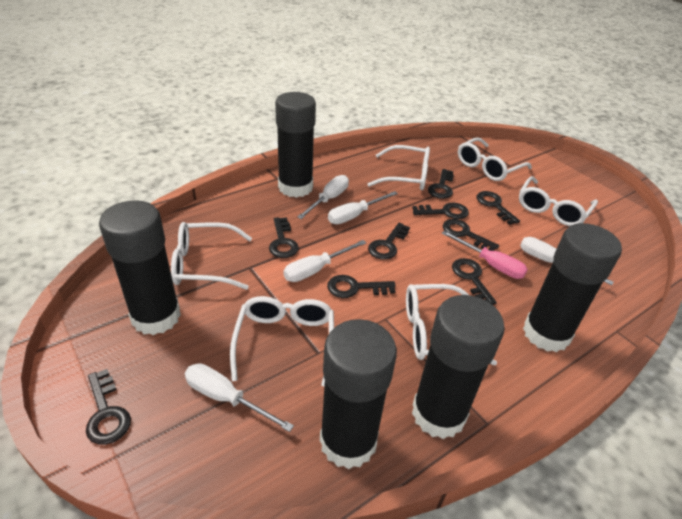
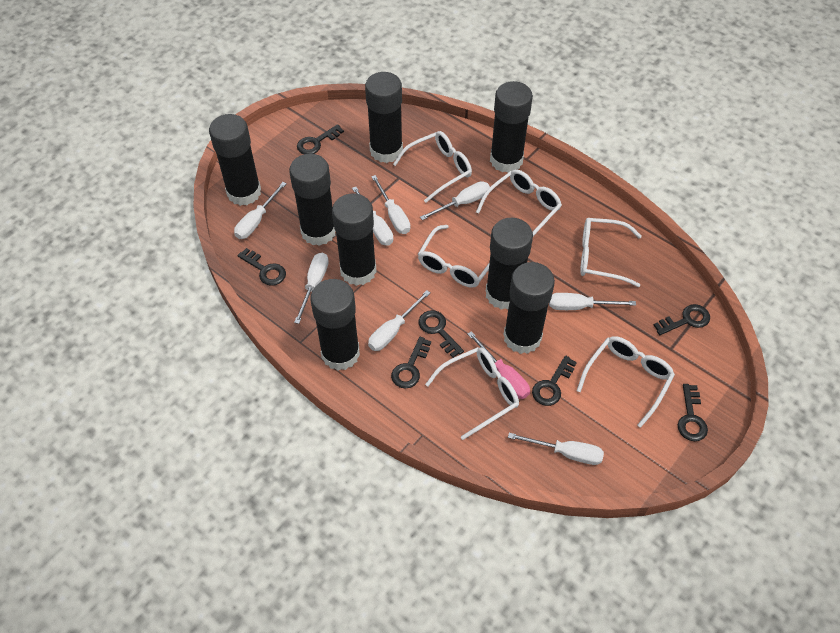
black glue stick: 5 -> 8
black key: 9 -> 7
white screwdriver: 5 -> 8

